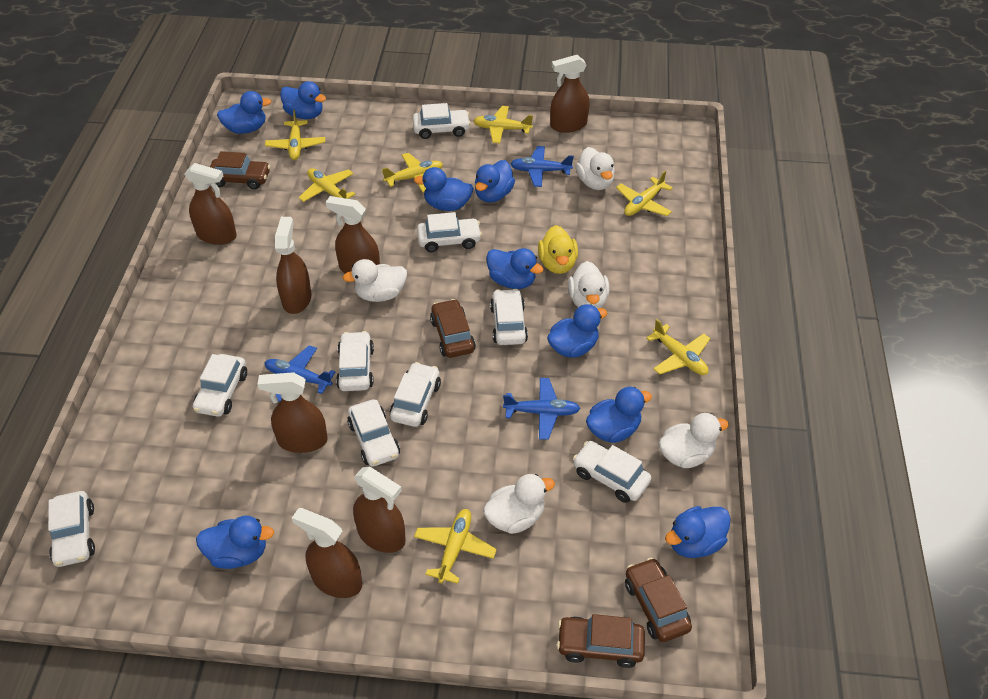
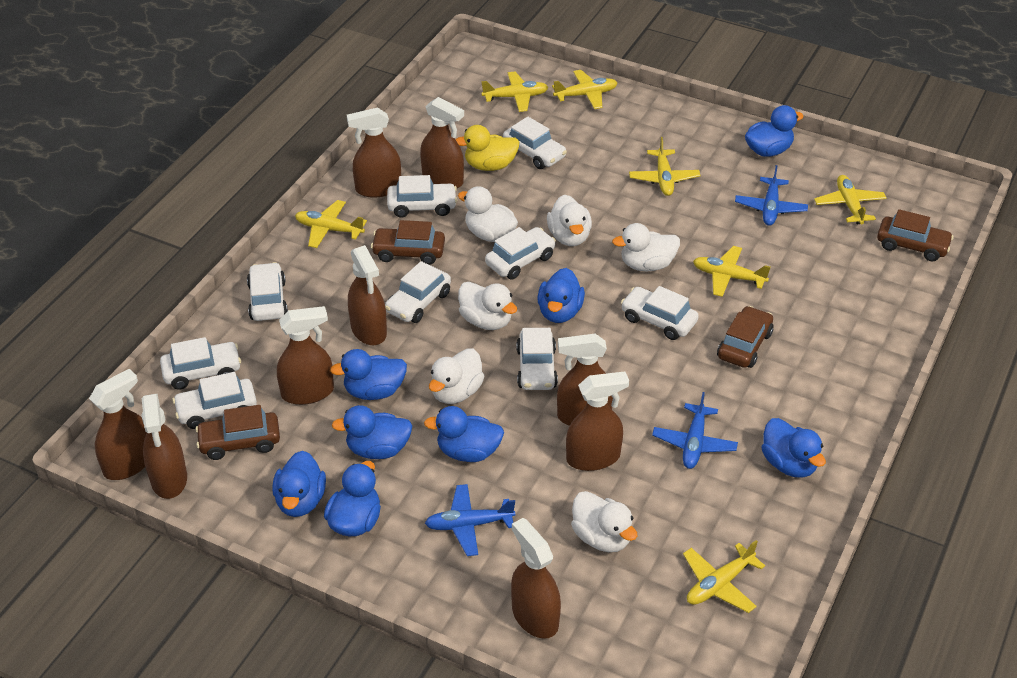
blue duck: 9 -> 8
brown spray bottle: 7 -> 9
white duck: 5 -> 6

